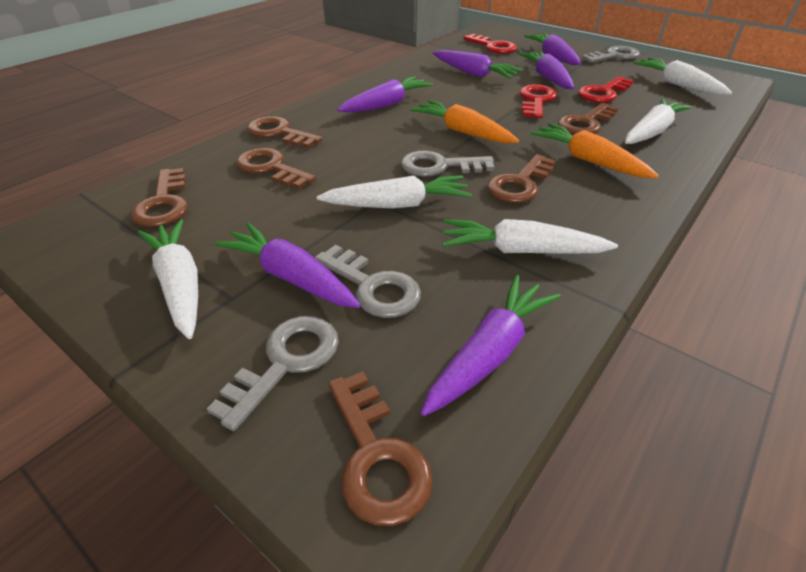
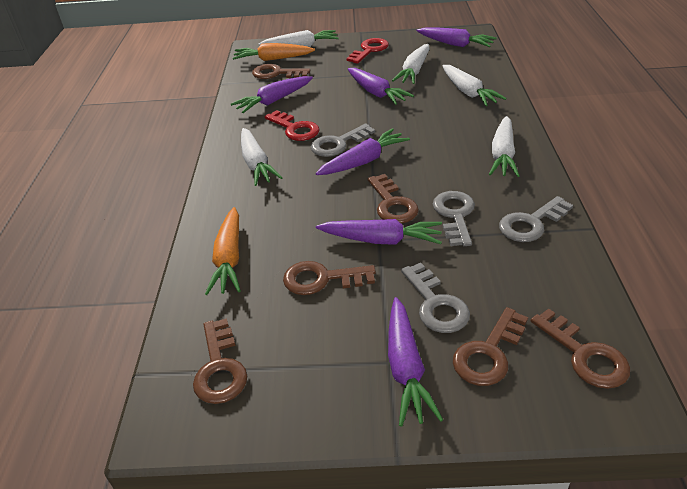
red key: 3 -> 2

